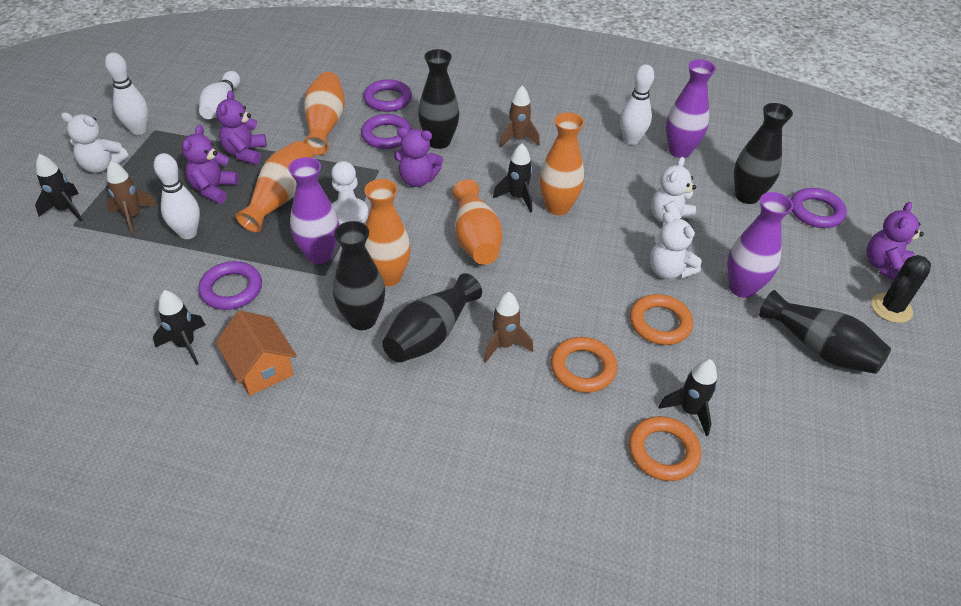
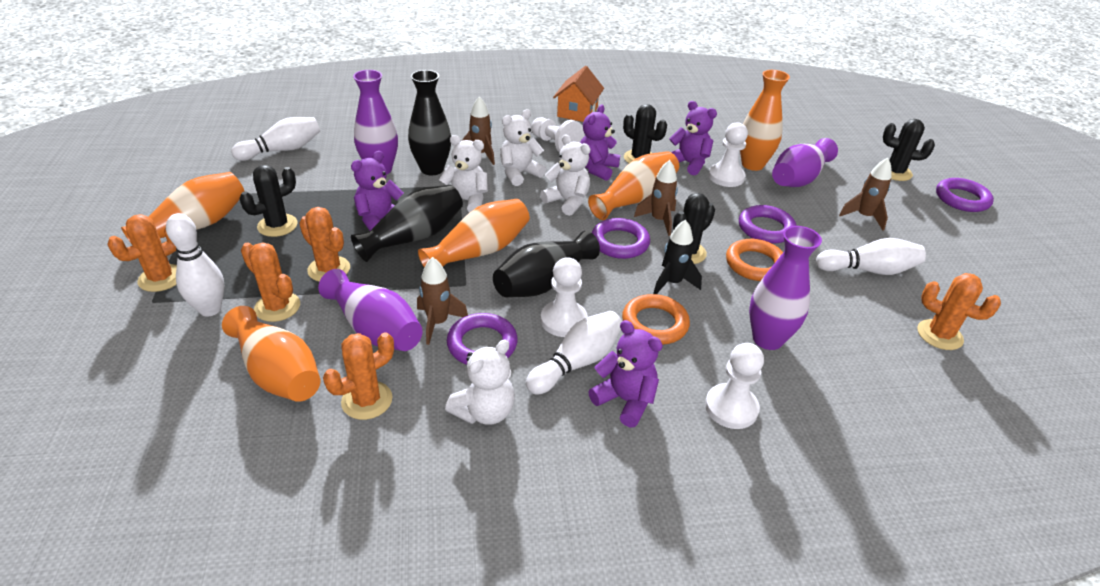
black cactus: 1 -> 4
black rocket: 4 -> 1
black vase: 5 -> 3
brown rocket: 3 -> 4
orange cactus: 0 -> 5
orange ring: 3 -> 2
purple vase: 3 -> 4
white pawn: 1 -> 4
white teddy bear: 3 -> 4

